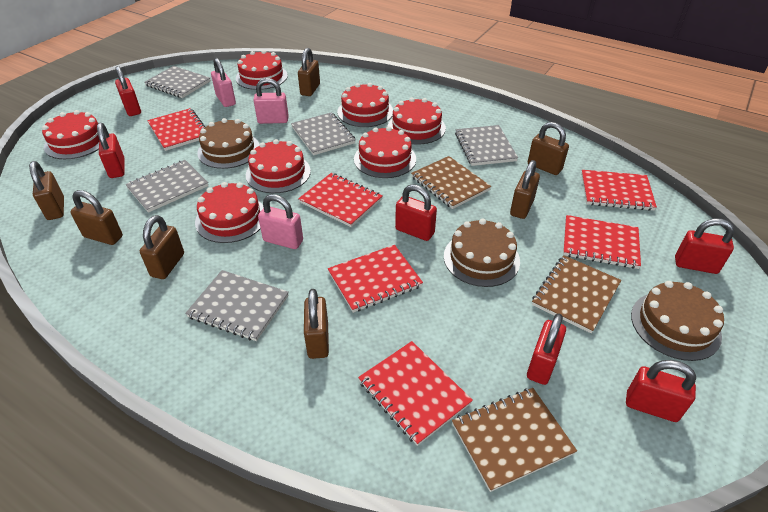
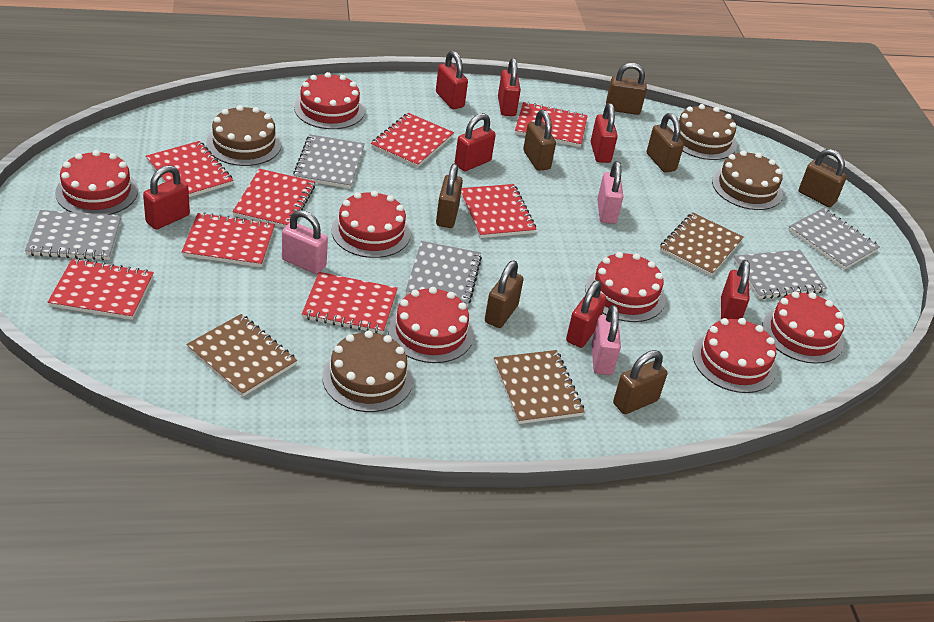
brown cake: 3 -> 4
red notebook: 6 -> 8
red padlock: 6 -> 7

